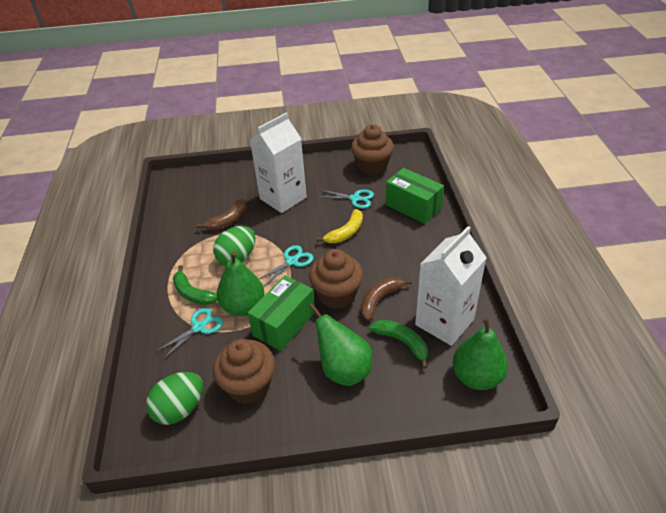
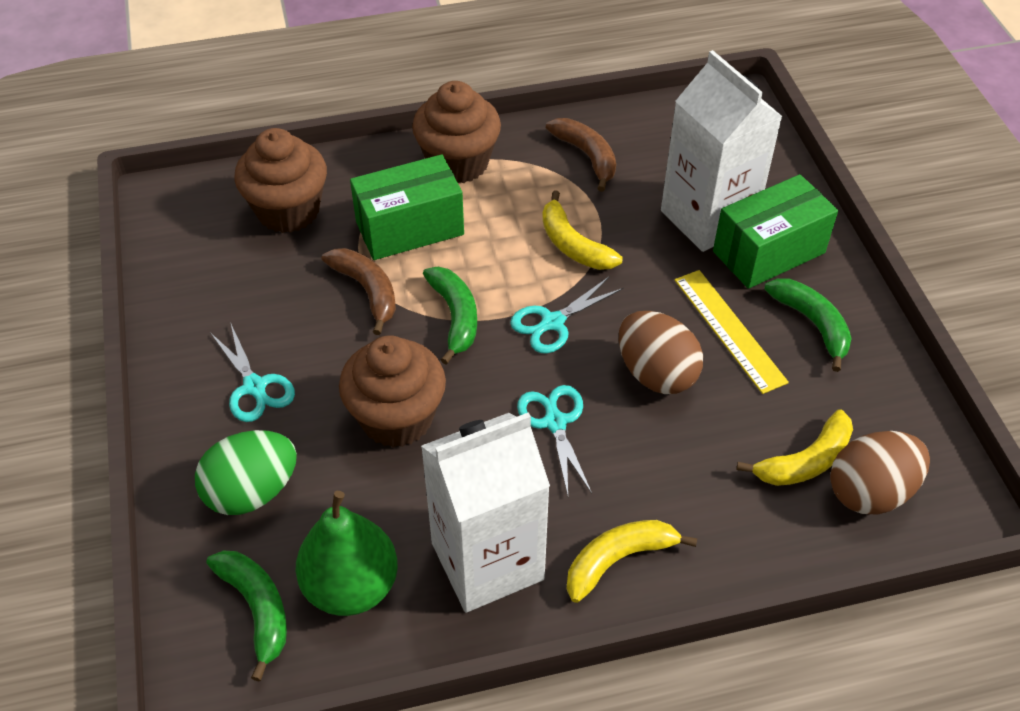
brown egg: 0 -> 2
green banana: 2 -> 3
green egg: 2 -> 1
green pear: 3 -> 1
yellow banana: 1 -> 3
yellow ruler: 0 -> 1

